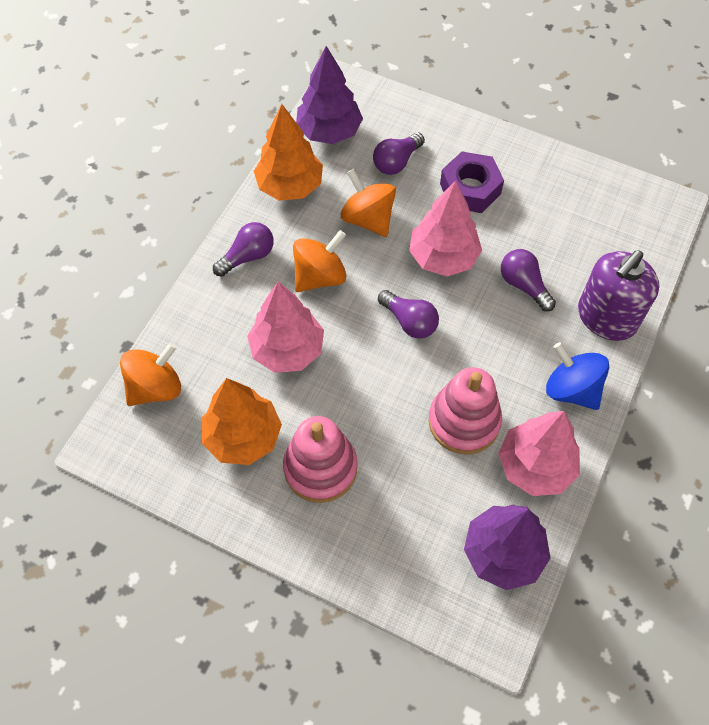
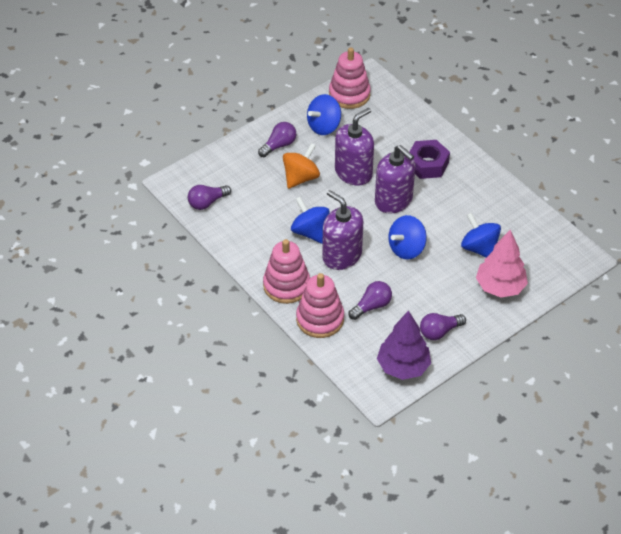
blue spinning top: 1 -> 4
orange spinning top: 3 -> 1
orange tree: 2 -> 0
pink stacking toy: 2 -> 3
pink tree: 3 -> 1
purple soap dispenser: 1 -> 3
purple tree: 2 -> 1

